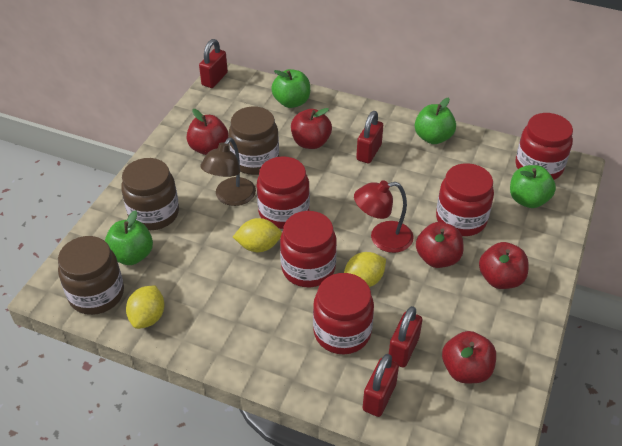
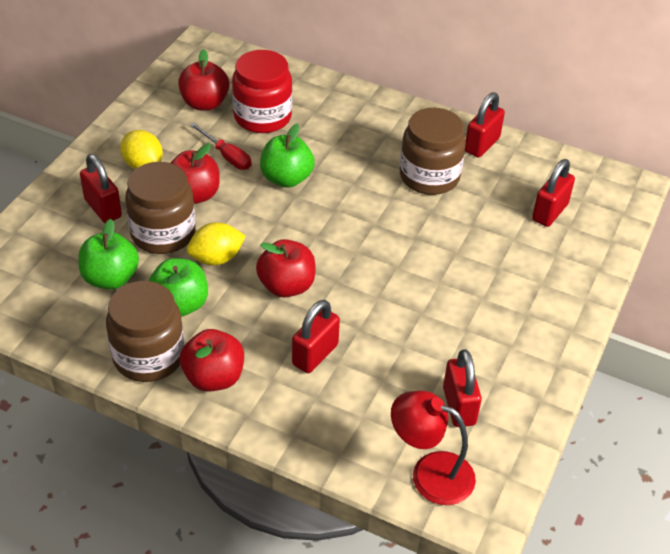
brown lamp: 1 -> 0
green apple: 4 -> 3
red apple: 5 -> 4
red jar: 5 -> 1
red padlock: 4 -> 5
red screwdriver: 0 -> 1
yellow lemon: 3 -> 2

